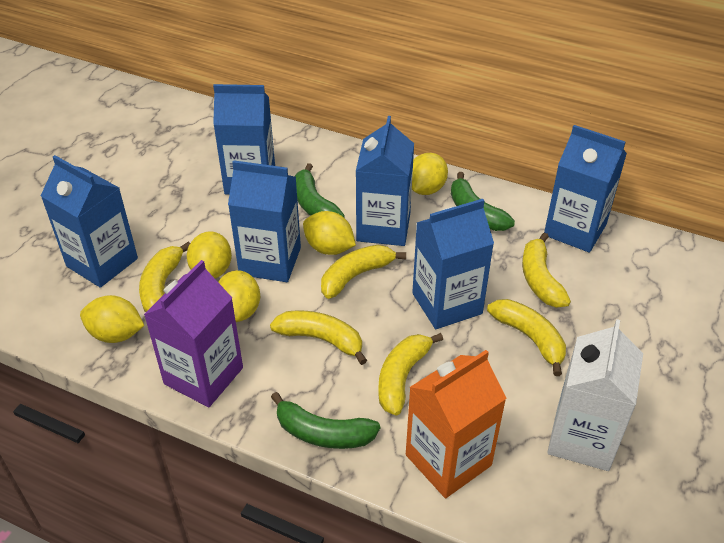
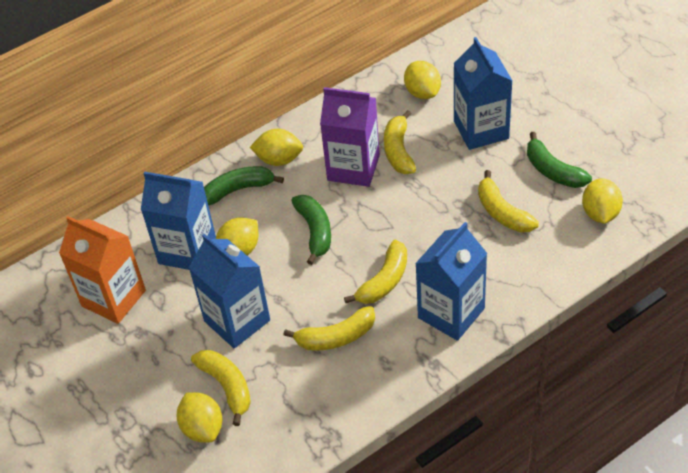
blue carton: 6 -> 4
white carton: 1 -> 0
yellow banana: 6 -> 5

